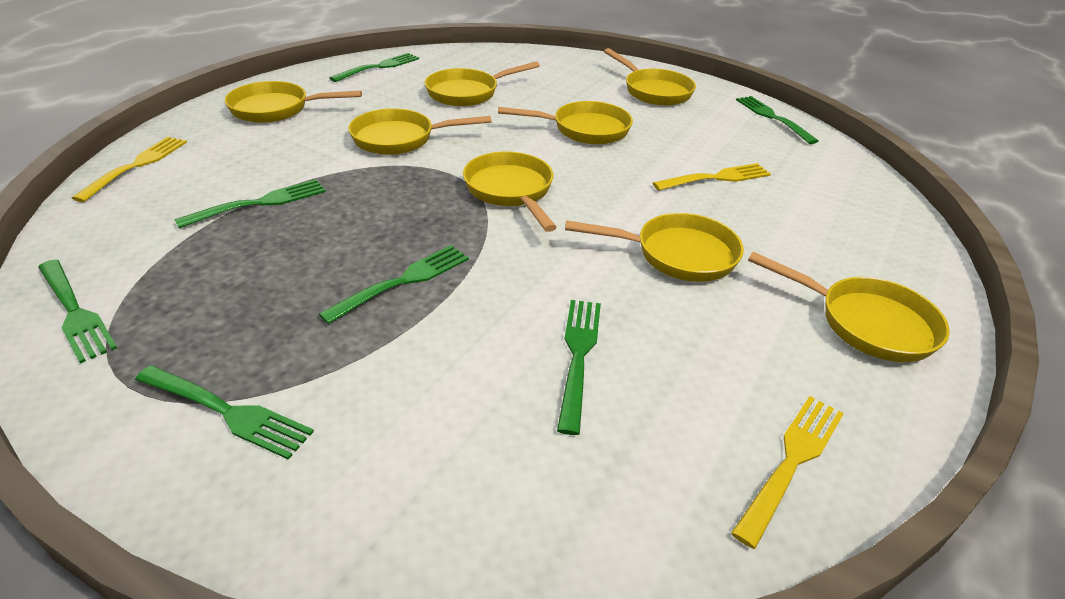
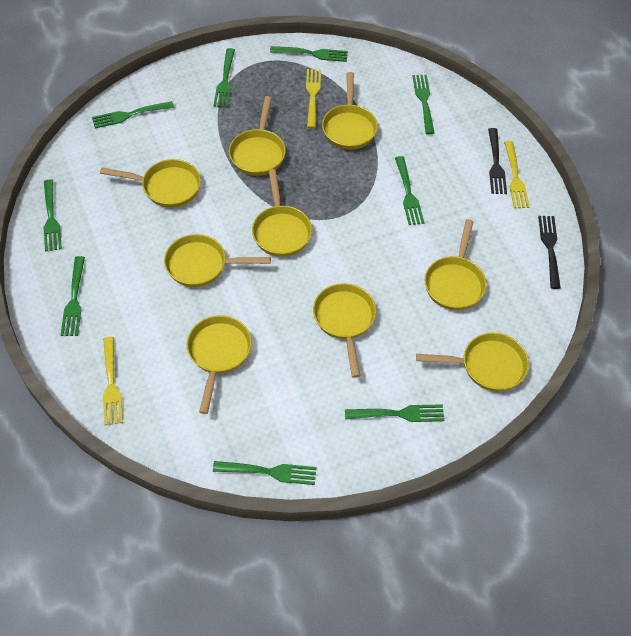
black fork: 0 -> 2
green fork: 7 -> 9
yellow pan: 8 -> 9

